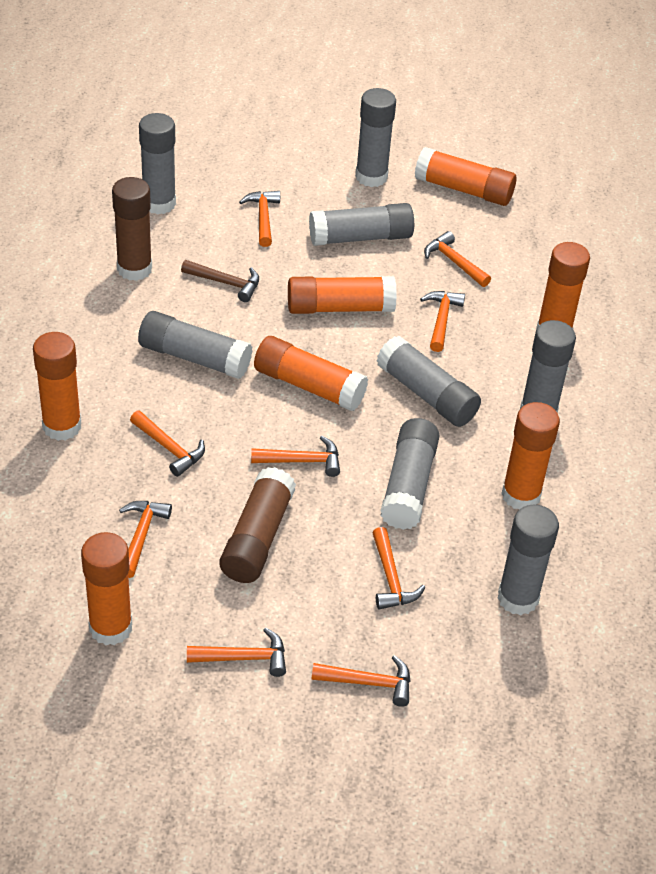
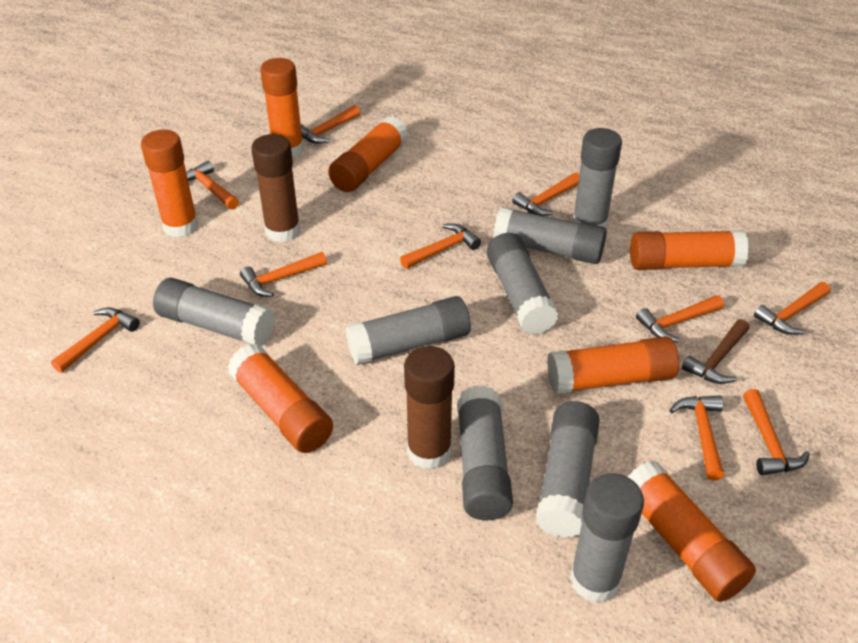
orange hammer: 9 -> 10

